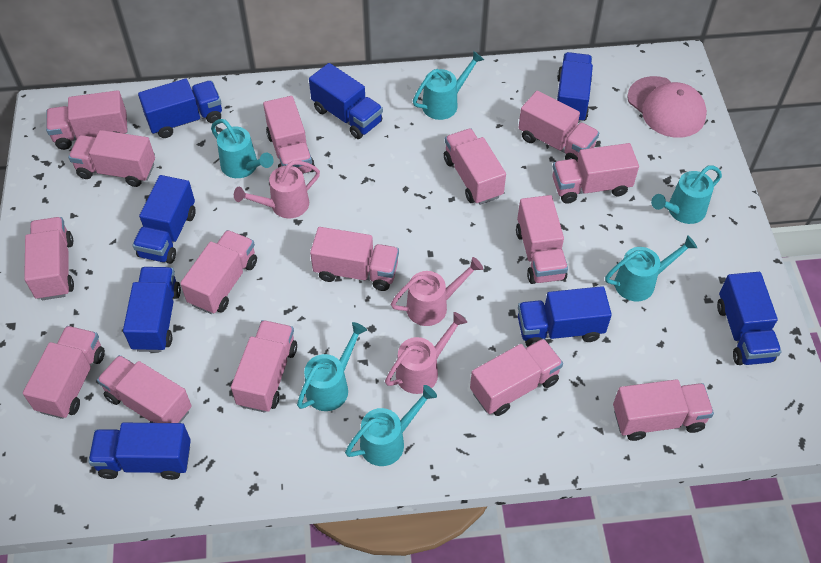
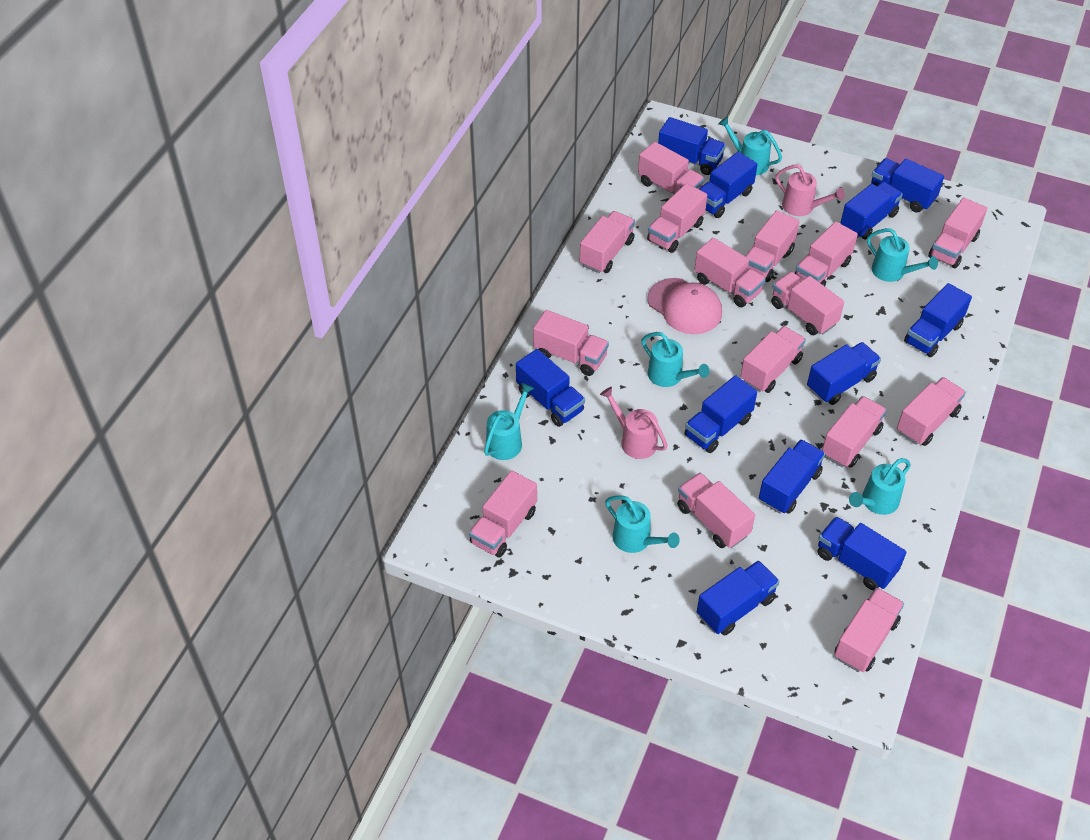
blue truck: 8 -> 11
pink watering can: 3 -> 2

